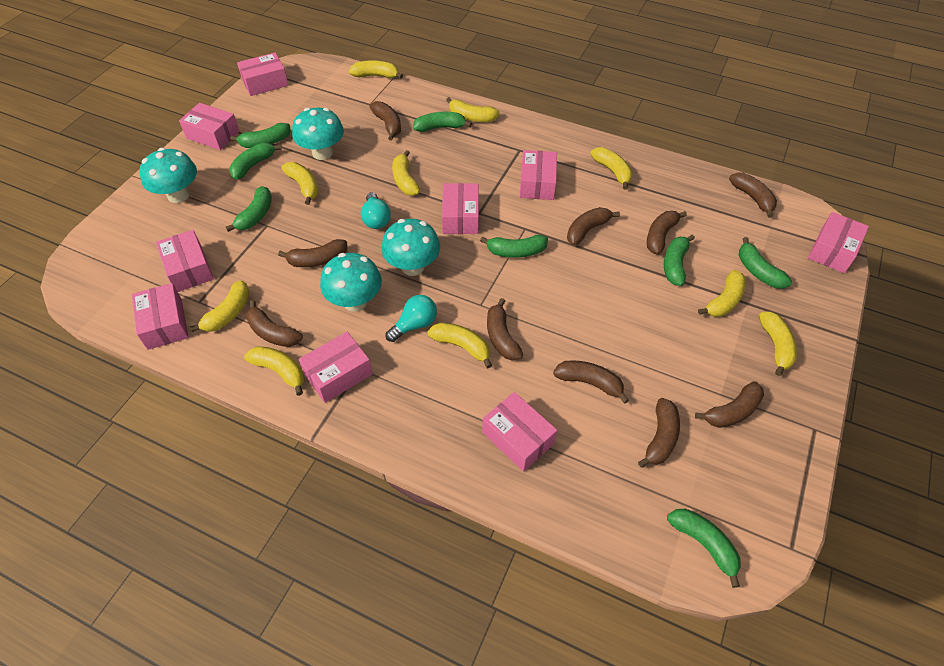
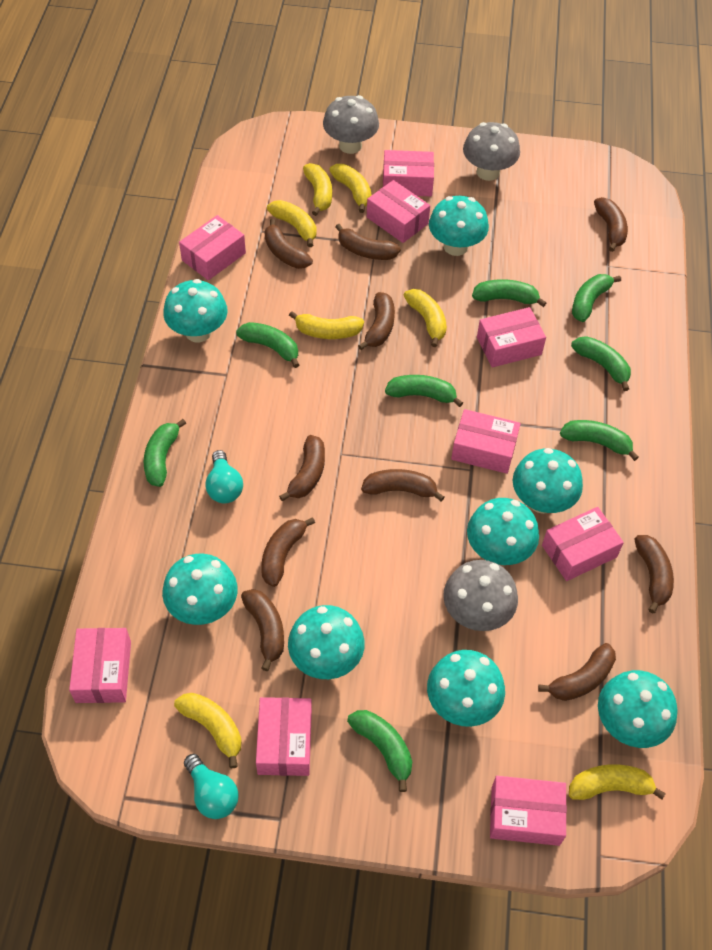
grey mushroom: 0 -> 3
turquoise mushroom: 4 -> 8
yellow banana: 10 -> 7

